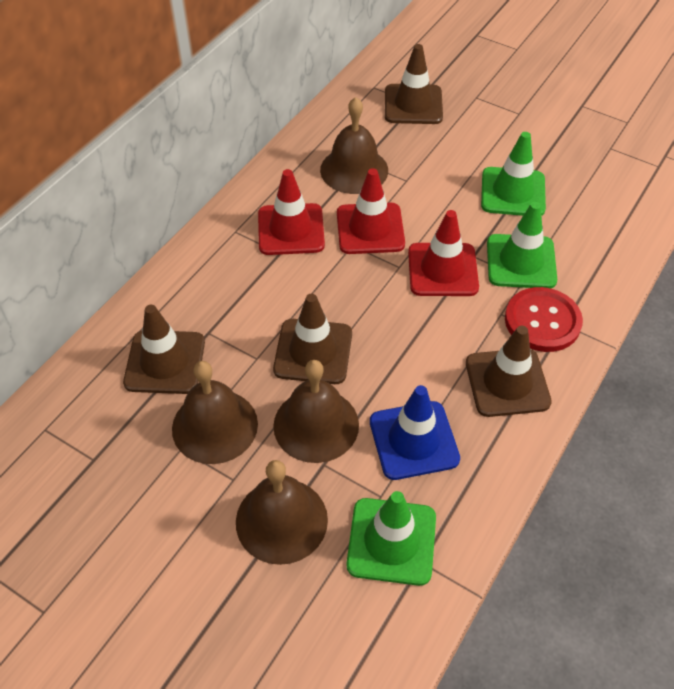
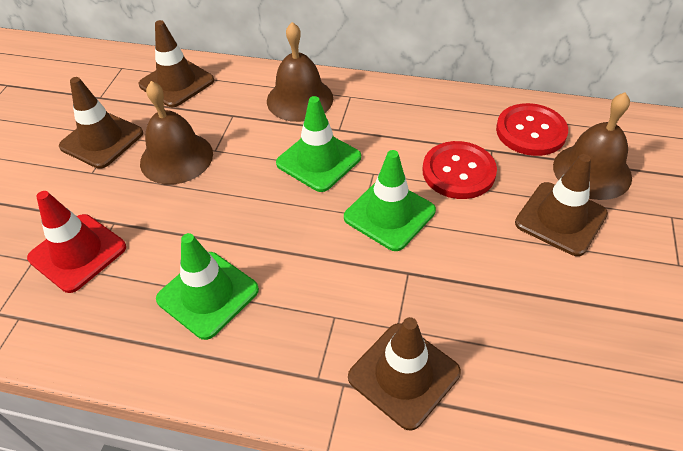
blue traffic cone: 1 -> 0
brown bell: 4 -> 3
red button: 1 -> 2
red traffic cone: 3 -> 1

